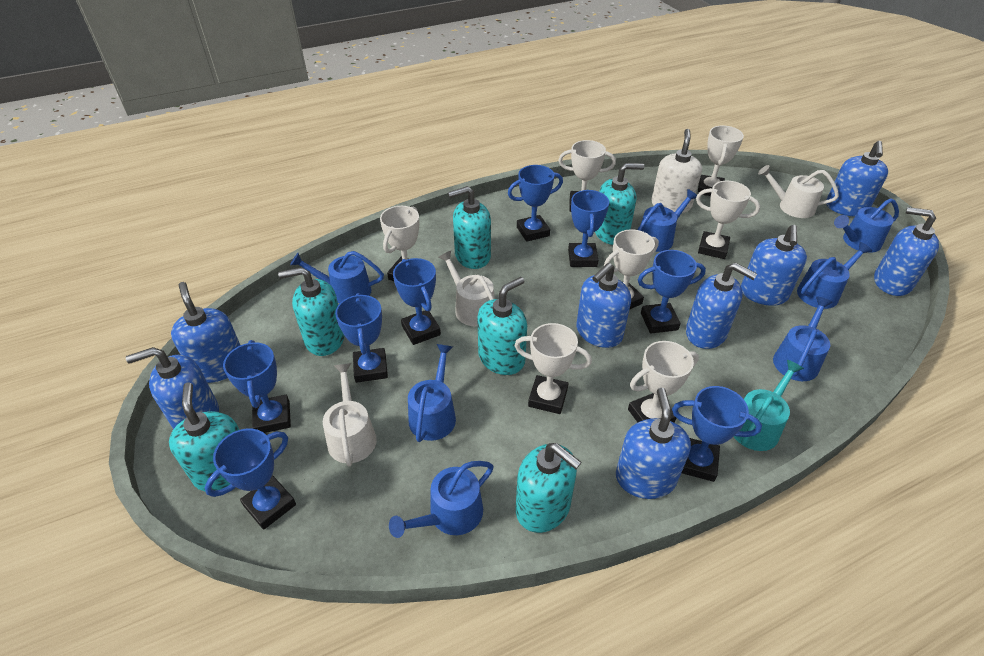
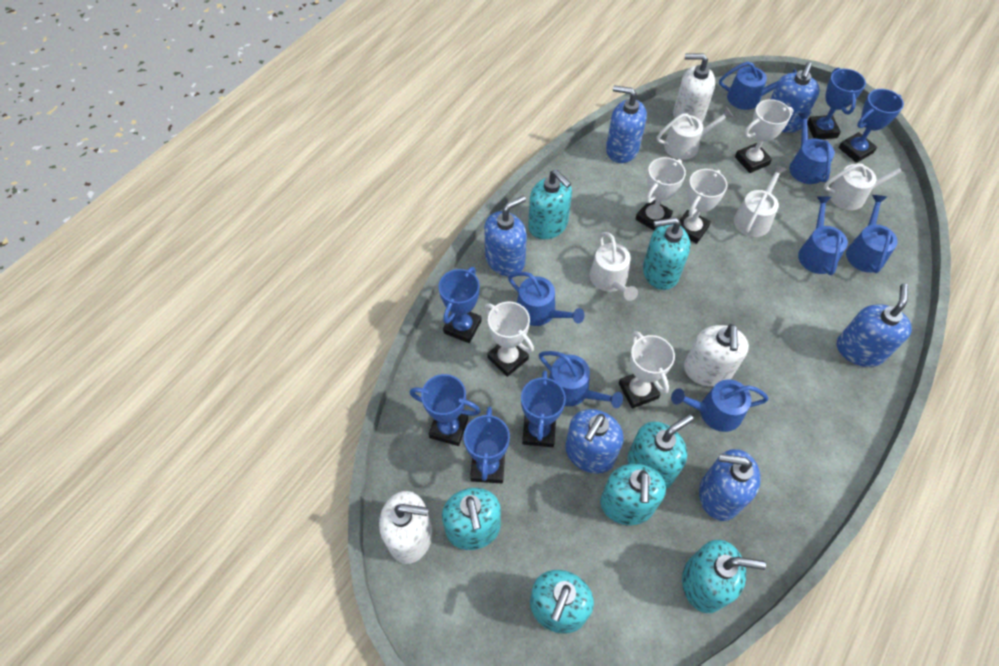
blue soap dispenser: 8 -> 6
blue trophy: 8 -> 6
turquoise soap dispenser: 6 -> 7
turquoise watering can: 1 -> 0
white soap dispenser: 1 -> 3
white trophy: 7 -> 5
white watering can: 3 -> 4

